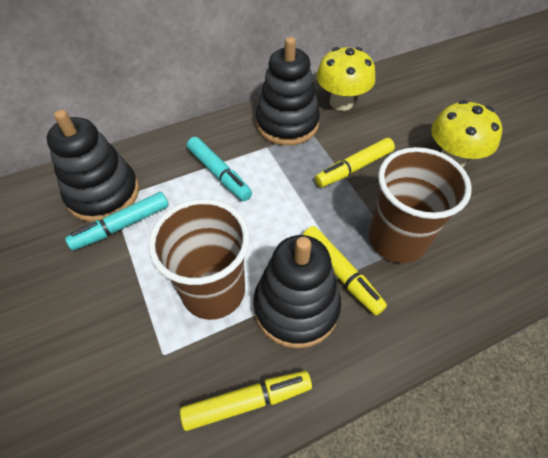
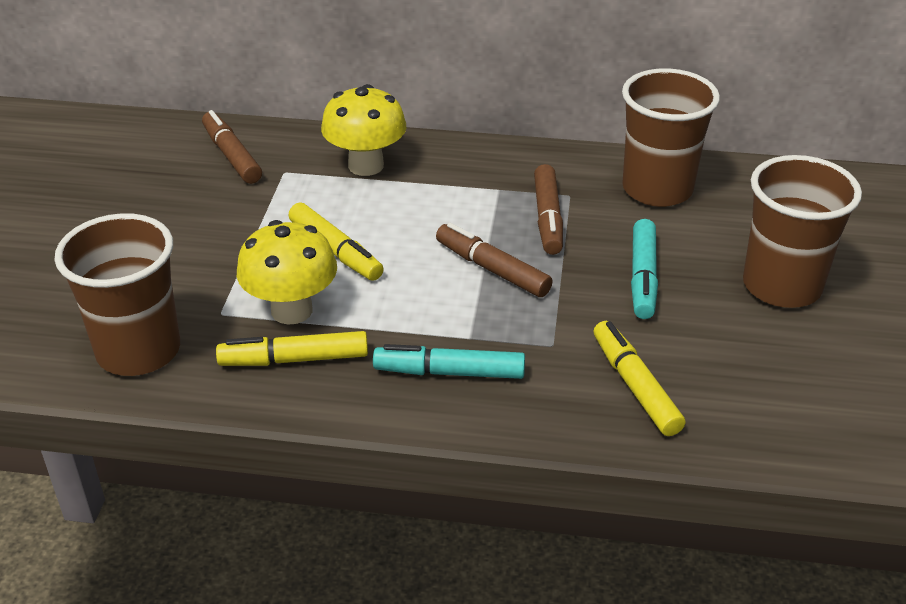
black stacking toy: 3 -> 0
brown cup: 2 -> 3
brown marker: 0 -> 3

